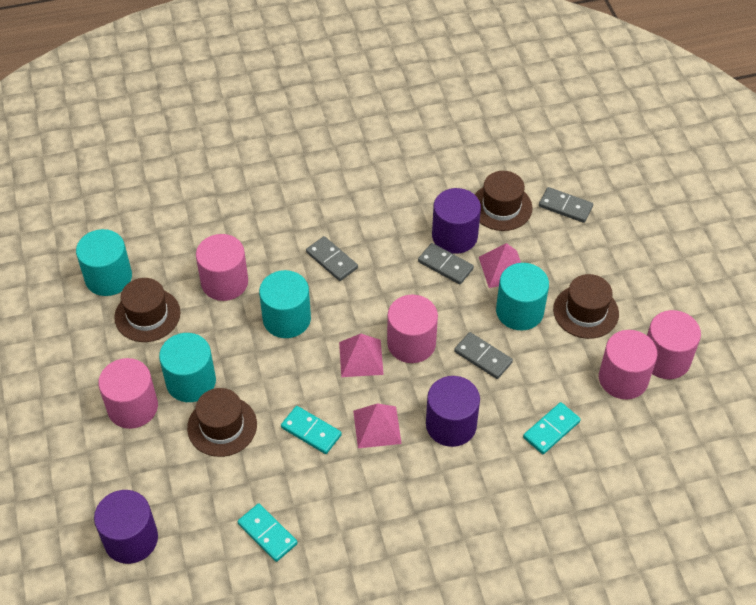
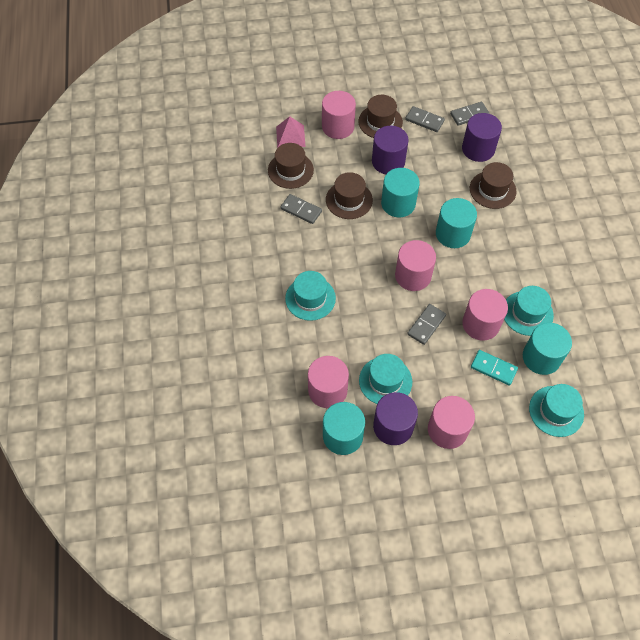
pink pyramid: 3 -> 1
turquoise domino: 3 -> 1
turquoise hat: 0 -> 4

